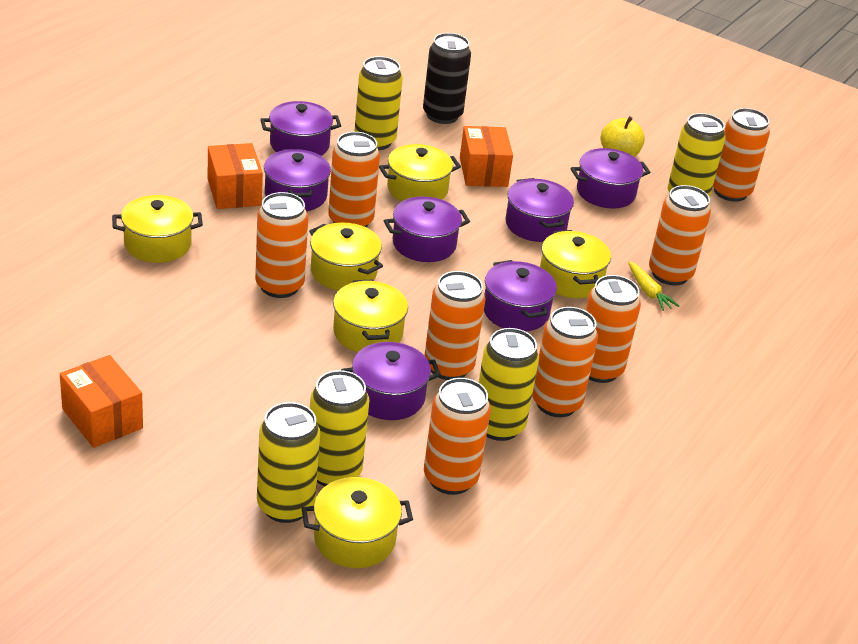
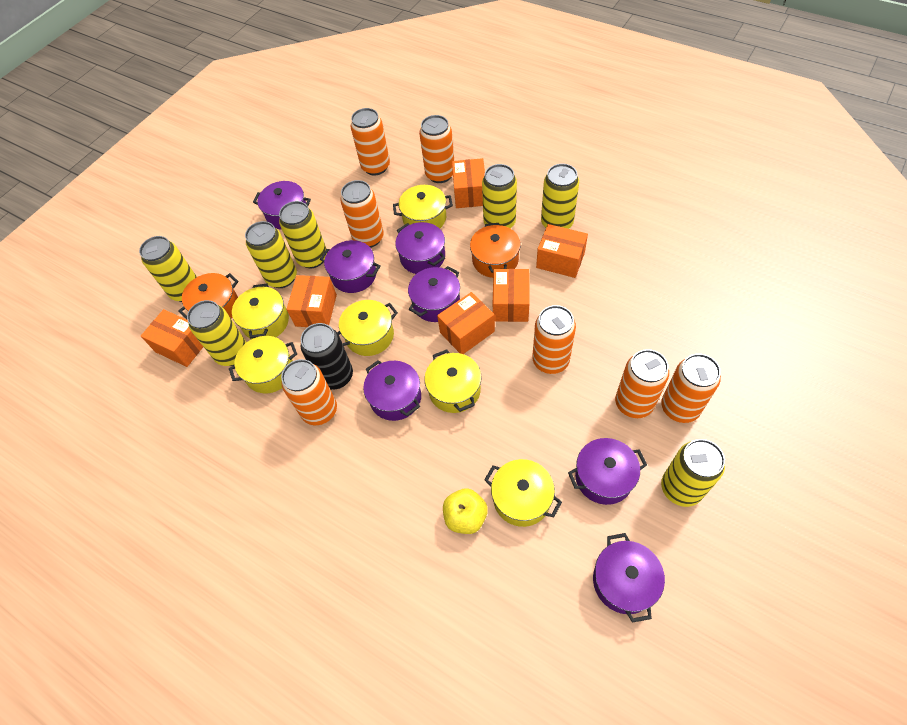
orange box: 3 -> 6
orange can: 8 -> 7
orange pot: 0 -> 2
yellow can: 5 -> 7
yellow carrot: 1 -> 0

